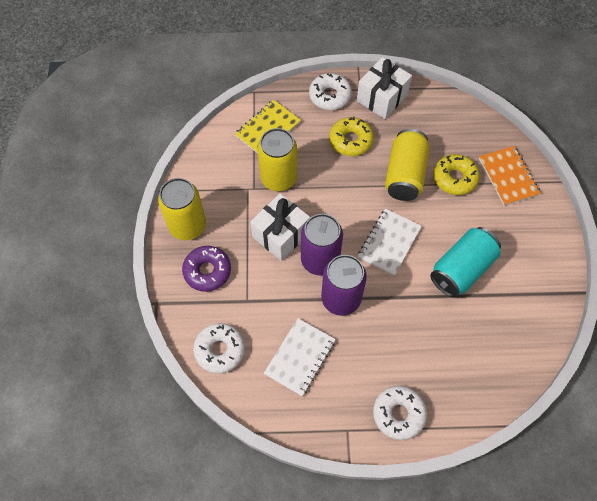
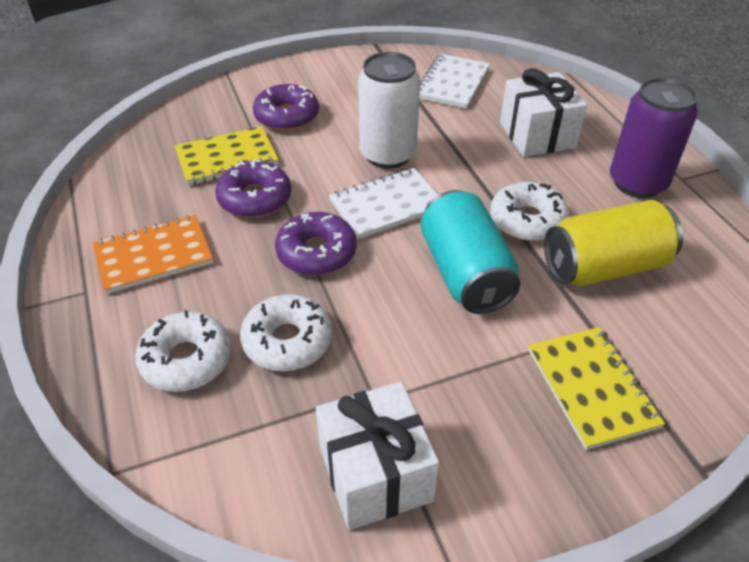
purple can: 2 -> 1
purple donut: 1 -> 3
white can: 0 -> 1
yellow can: 3 -> 1
yellow donut: 2 -> 0
yellow notebook: 1 -> 2

